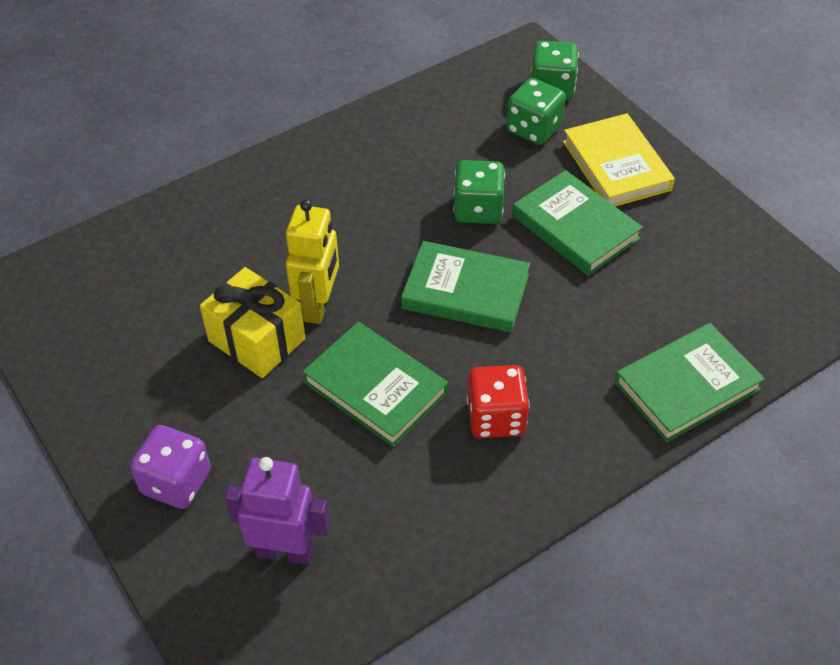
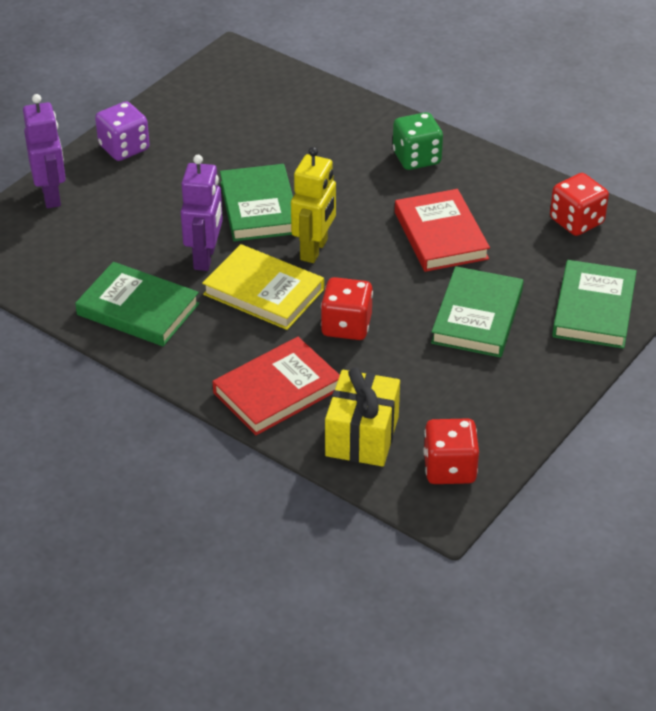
green dice: 3 -> 1
purple robot: 1 -> 2
red book: 0 -> 2
red dice: 1 -> 3

